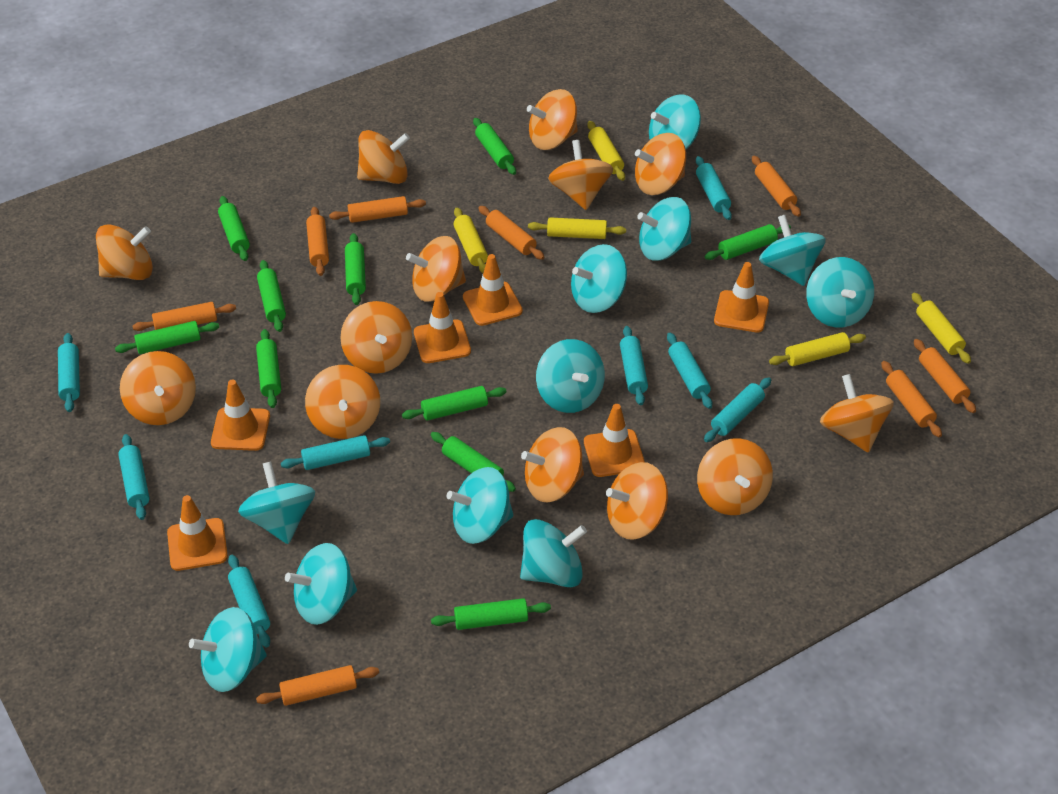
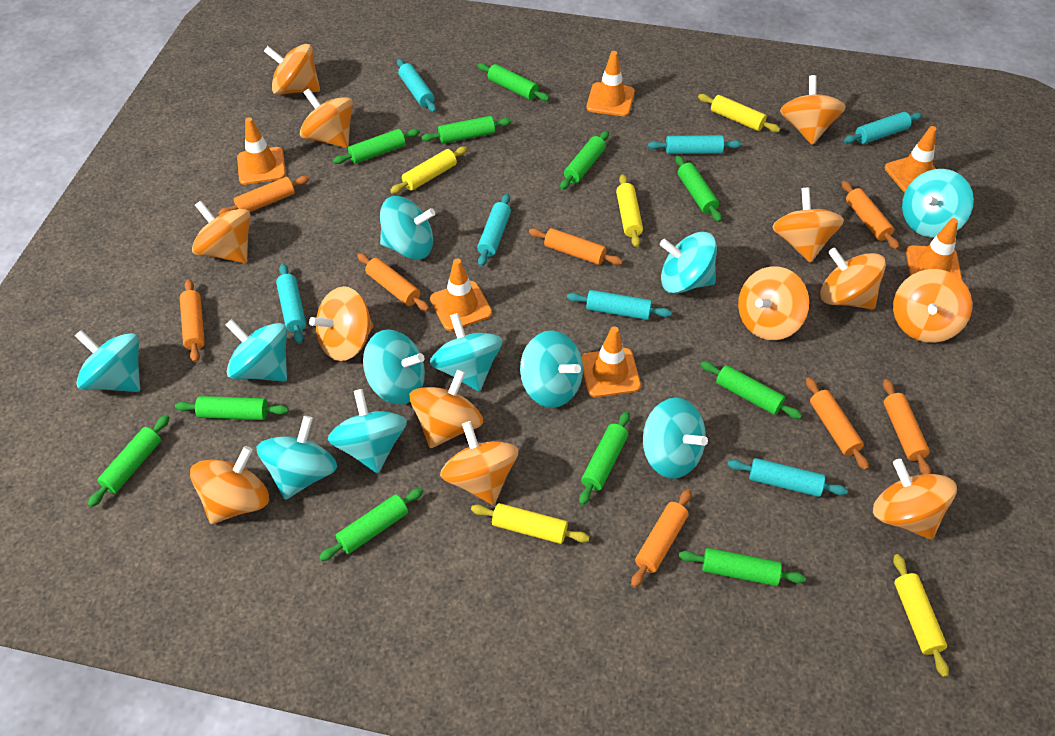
green rolling pin: 10 -> 11
turquoise rolling pin: 8 -> 7

